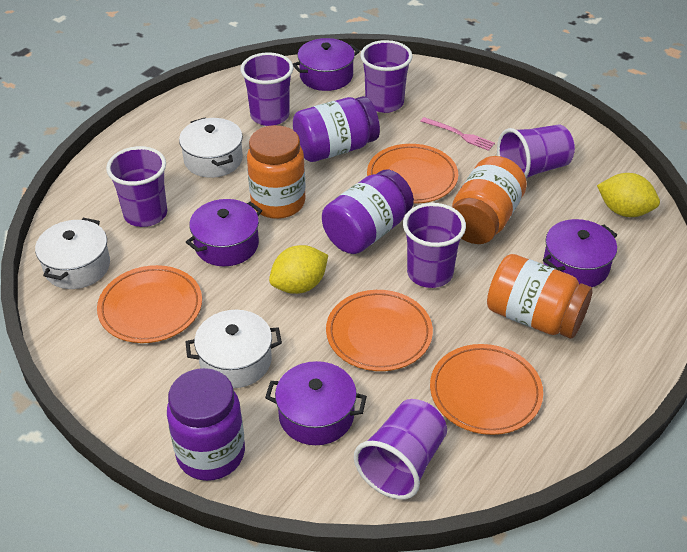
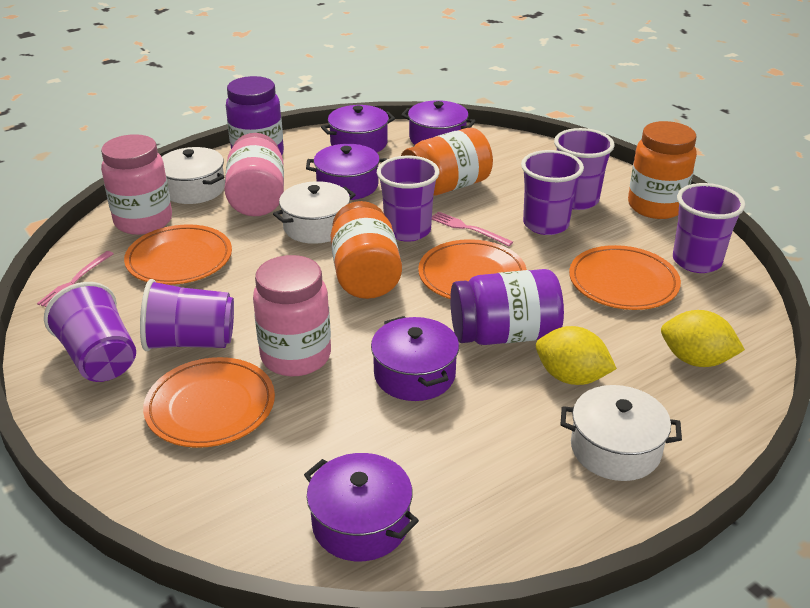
pink fork: 1 -> 2
pink jar: 0 -> 3
purple jar: 3 -> 2
purple pot: 4 -> 5

